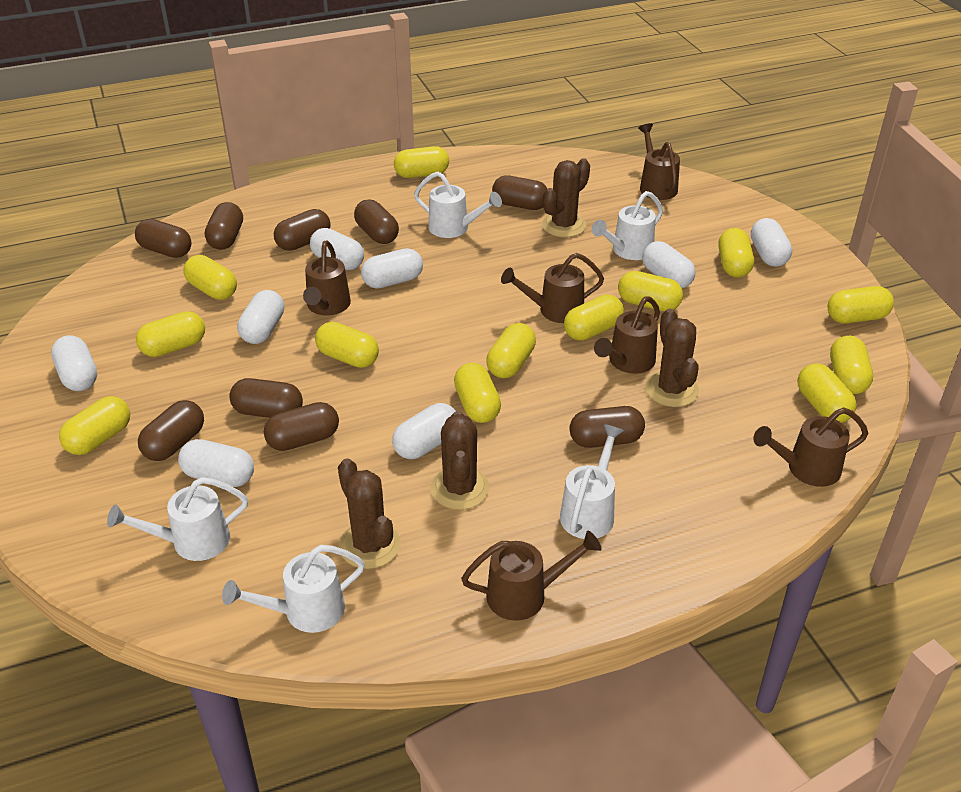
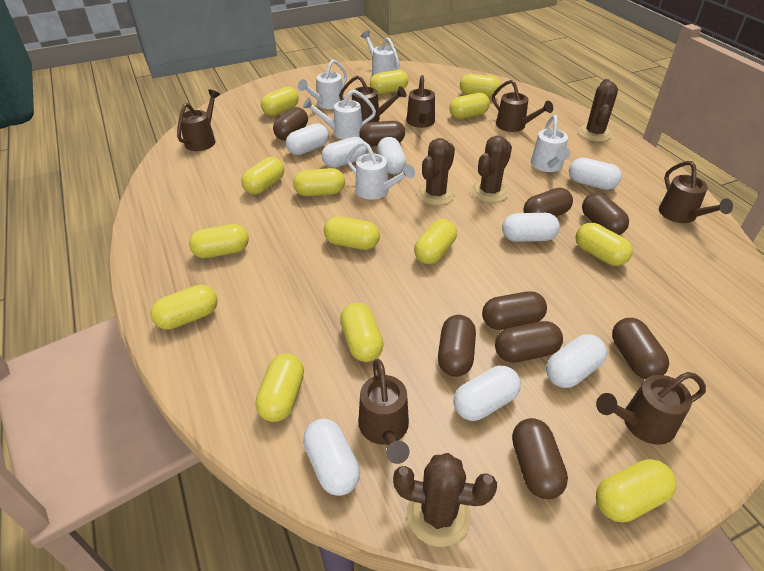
brown watering can: 6 -> 7
yellow capsule: 13 -> 14

